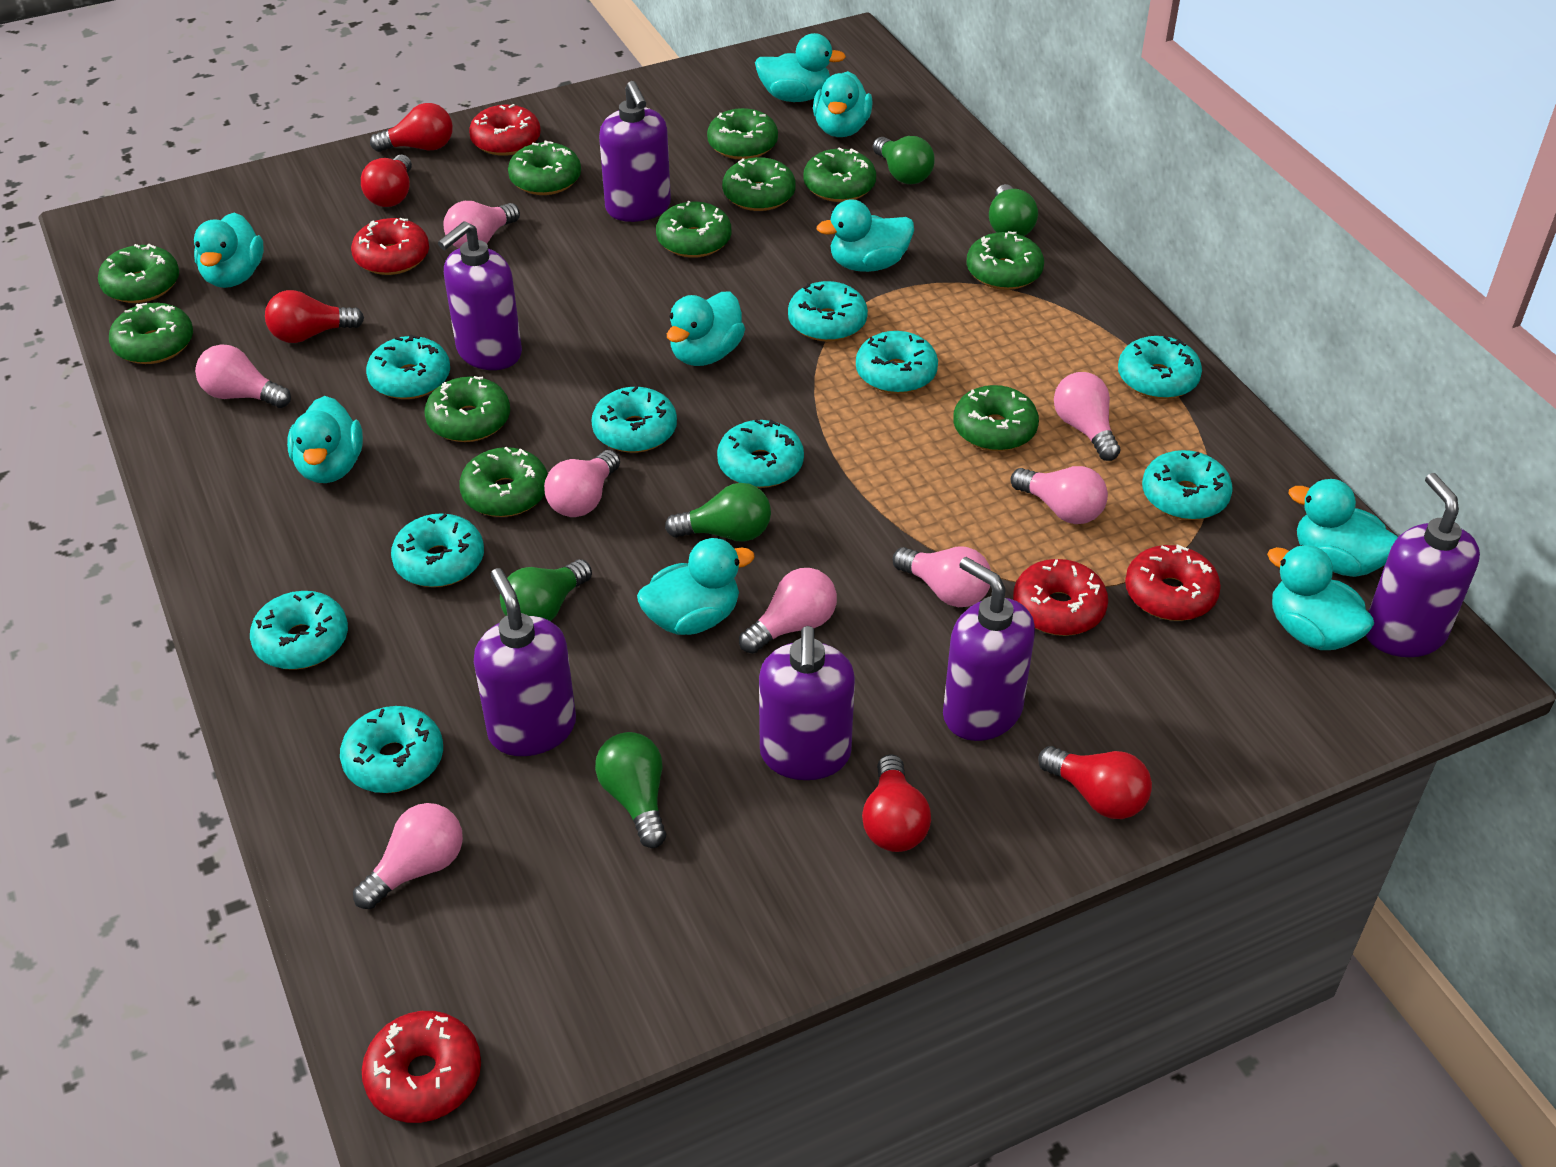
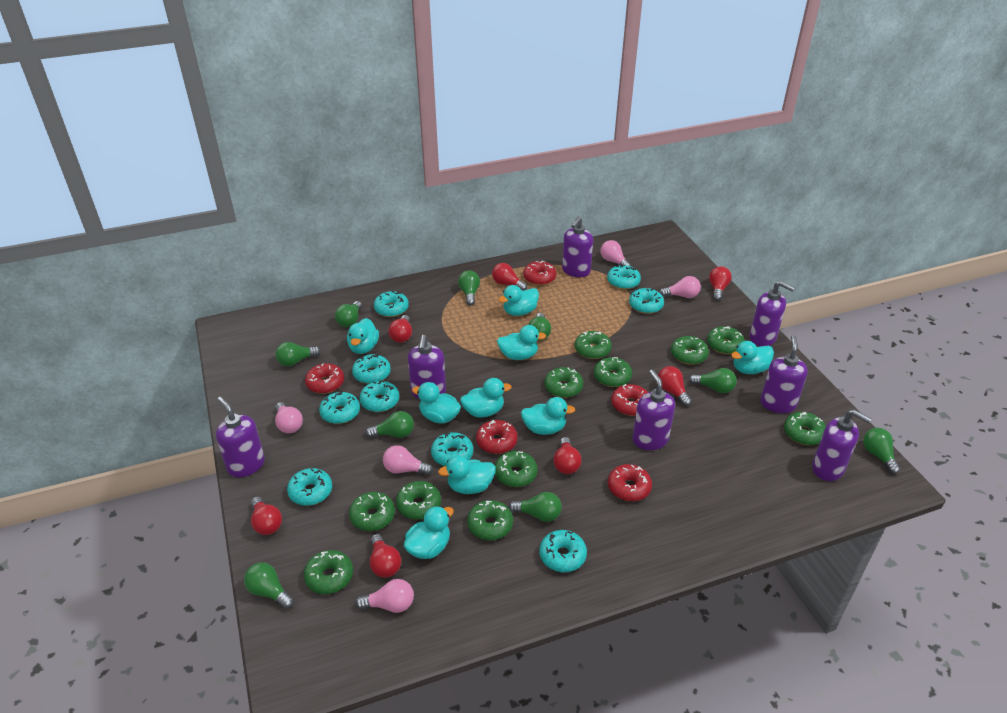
green light bulb: 5 -> 9
pink light bulb: 8 -> 5
purple soap dispenser: 6 -> 7
red light bulb: 5 -> 7
turquoise donut: 10 -> 9

